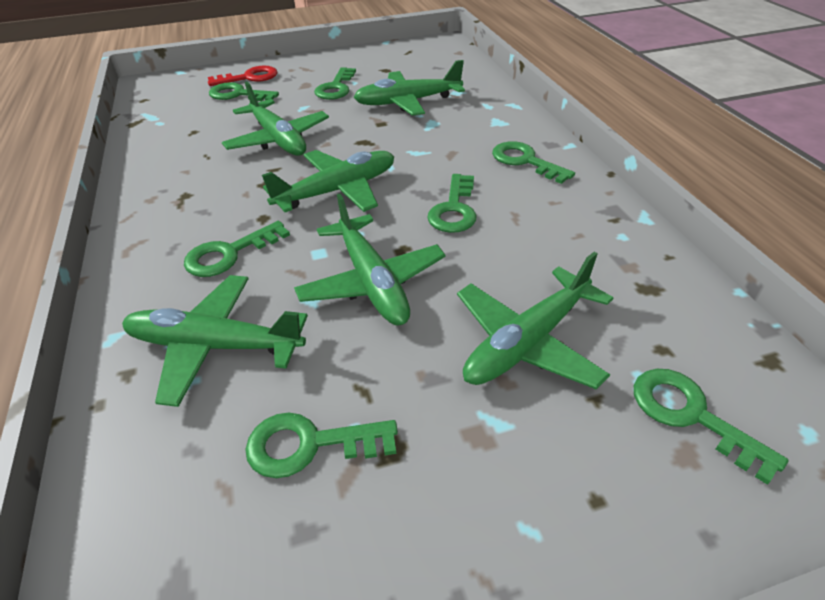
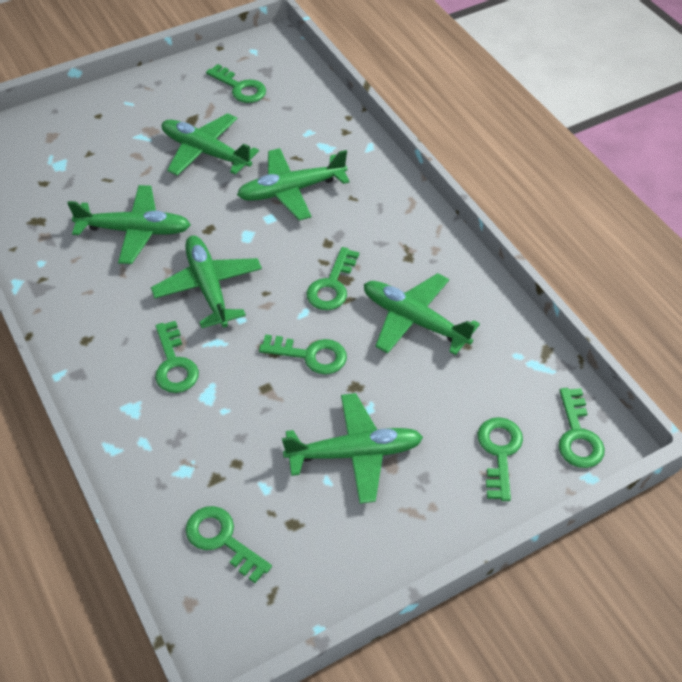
red key: 1 -> 0

